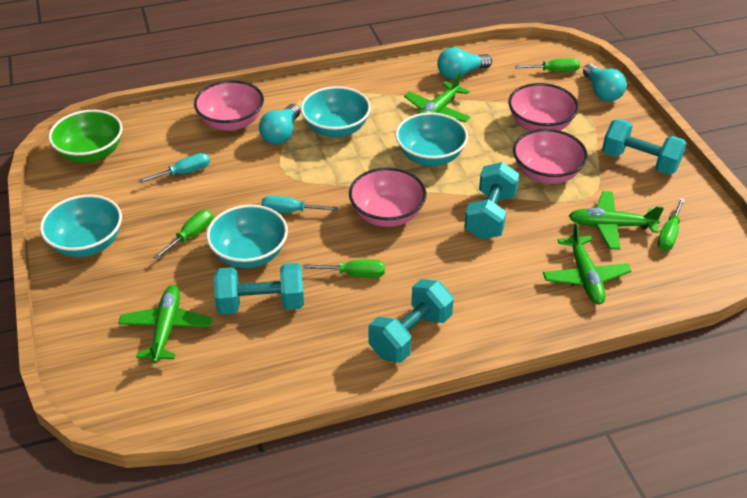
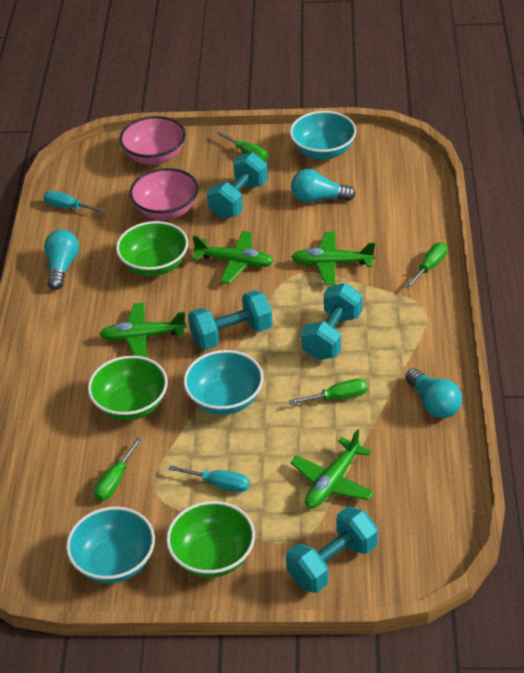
green bowl: 1 -> 3
pink bowl: 4 -> 2
turquoise bowl: 4 -> 3

